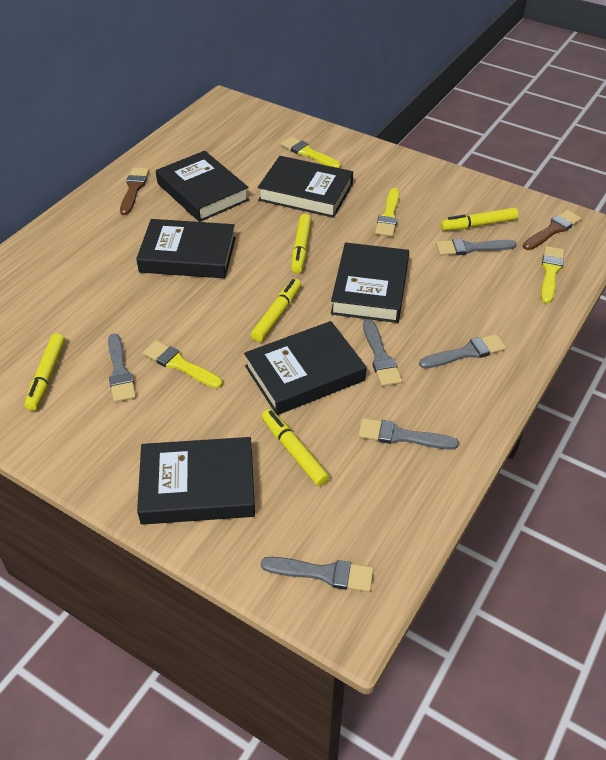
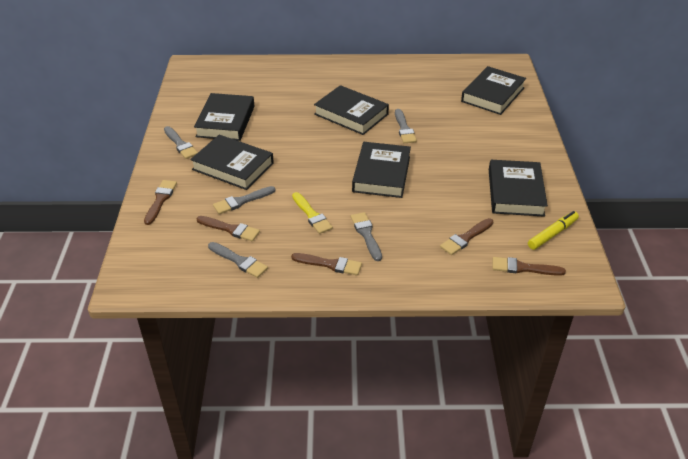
brown brush: 2 -> 5
grey brush: 6 -> 5
yellow brush: 4 -> 1
yellow marker: 5 -> 1

